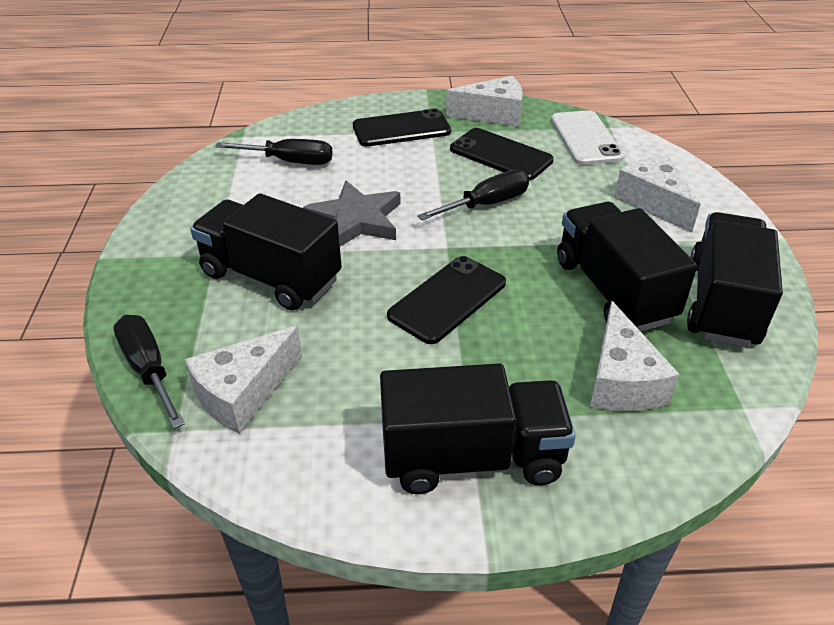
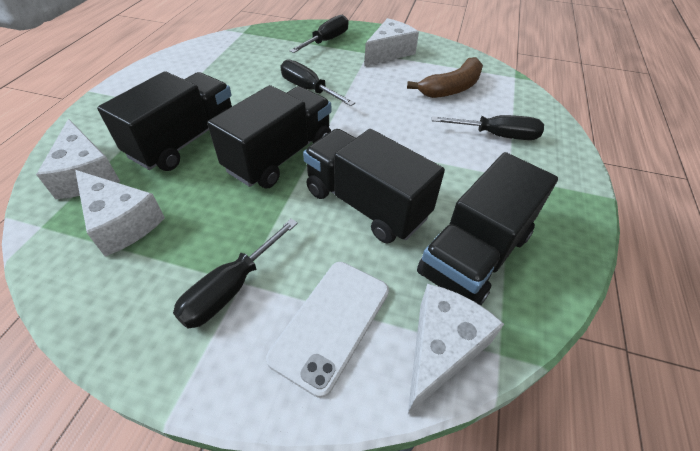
black phone: 3 -> 0
black screwdriver: 3 -> 4
brown banana: 0 -> 1
grey star: 1 -> 0

